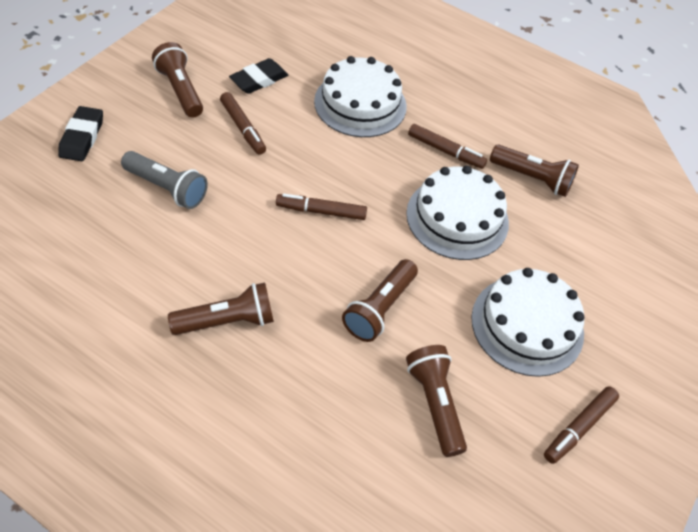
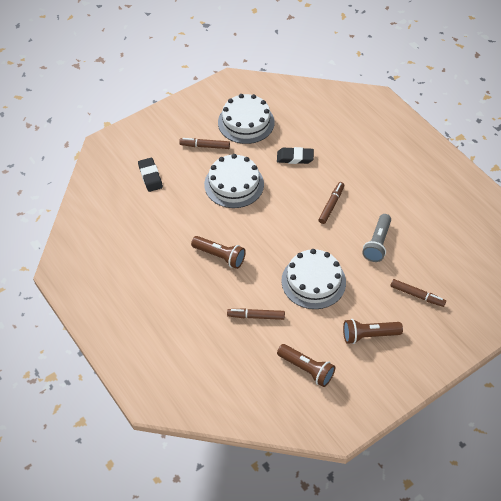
brown flashlight: 5 -> 3

